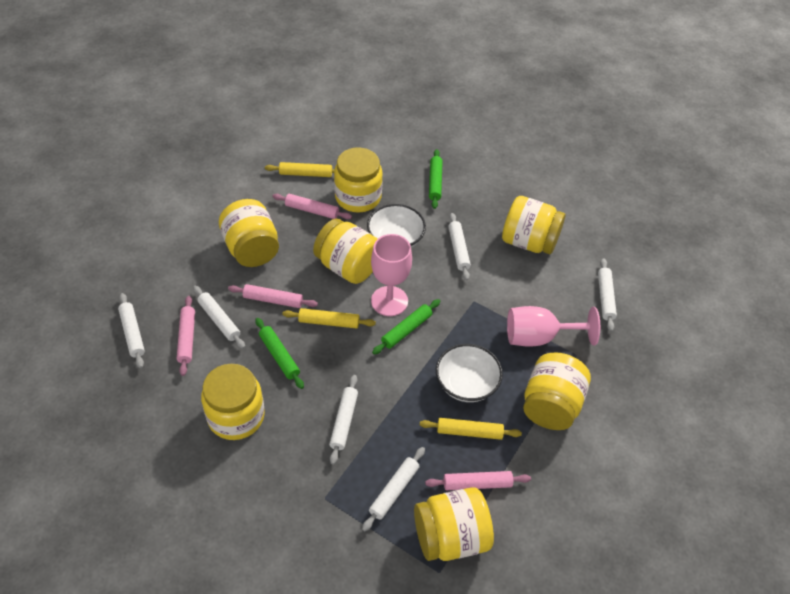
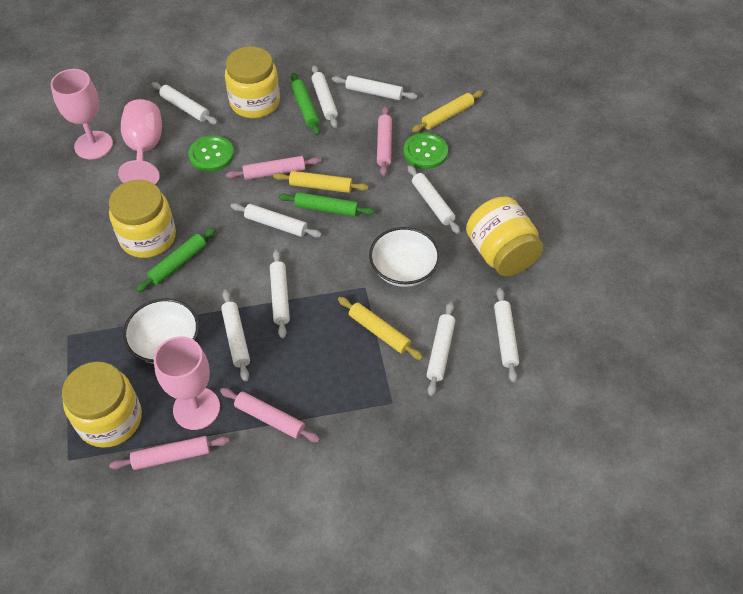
green button: 0 -> 2
pink goblet: 2 -> 3
white rolling pin: 6 -> 9
yellow jar: 7 -> 4

